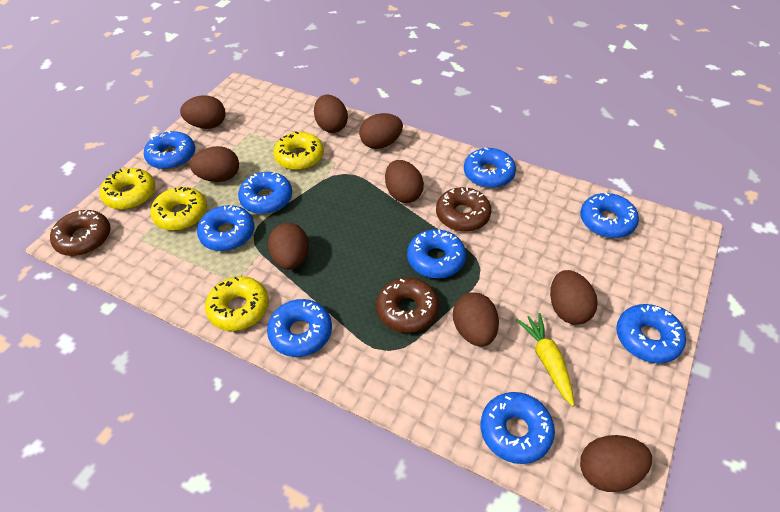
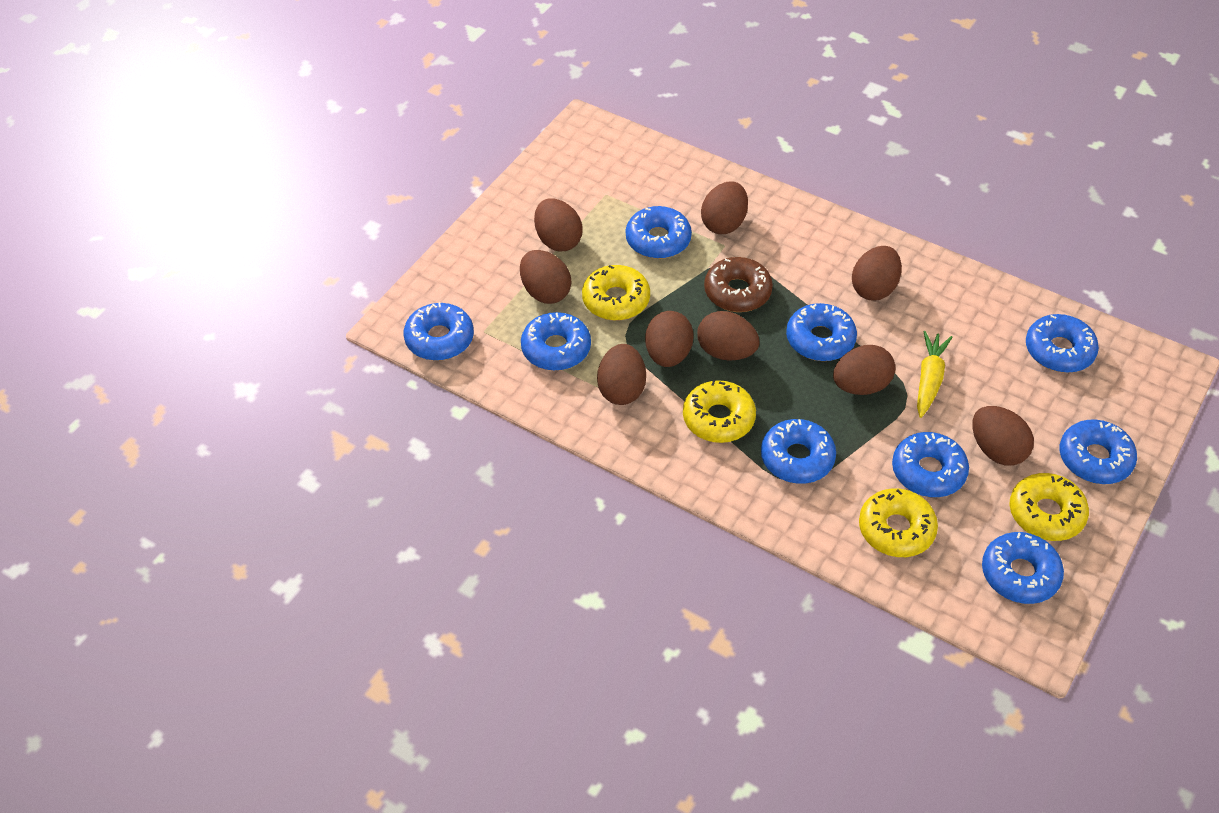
brown donut: 3 -> 1

